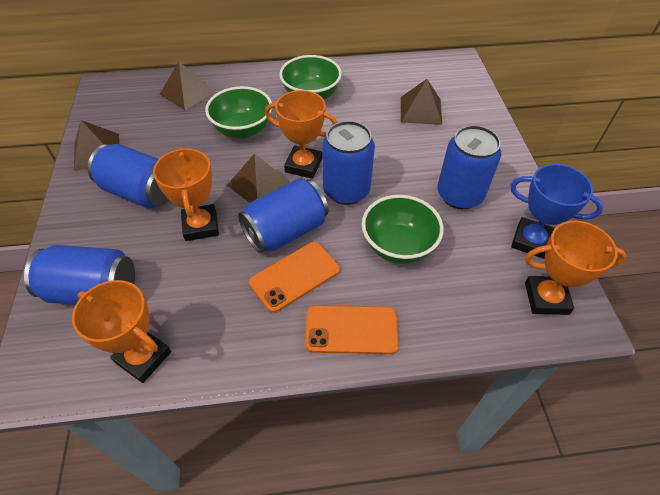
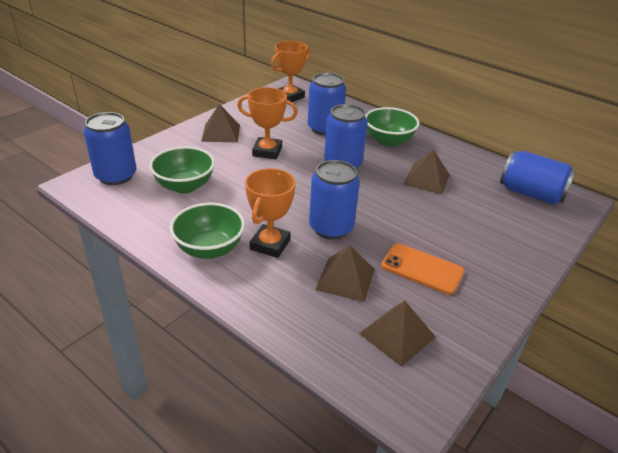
blue trophy: 1 -> 0
orange phone: 2 -> 1
orange trophy: 4 -> 3

